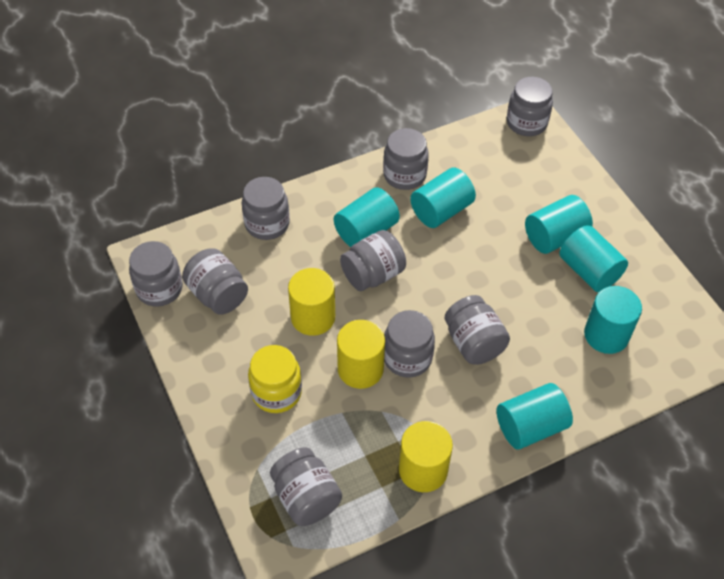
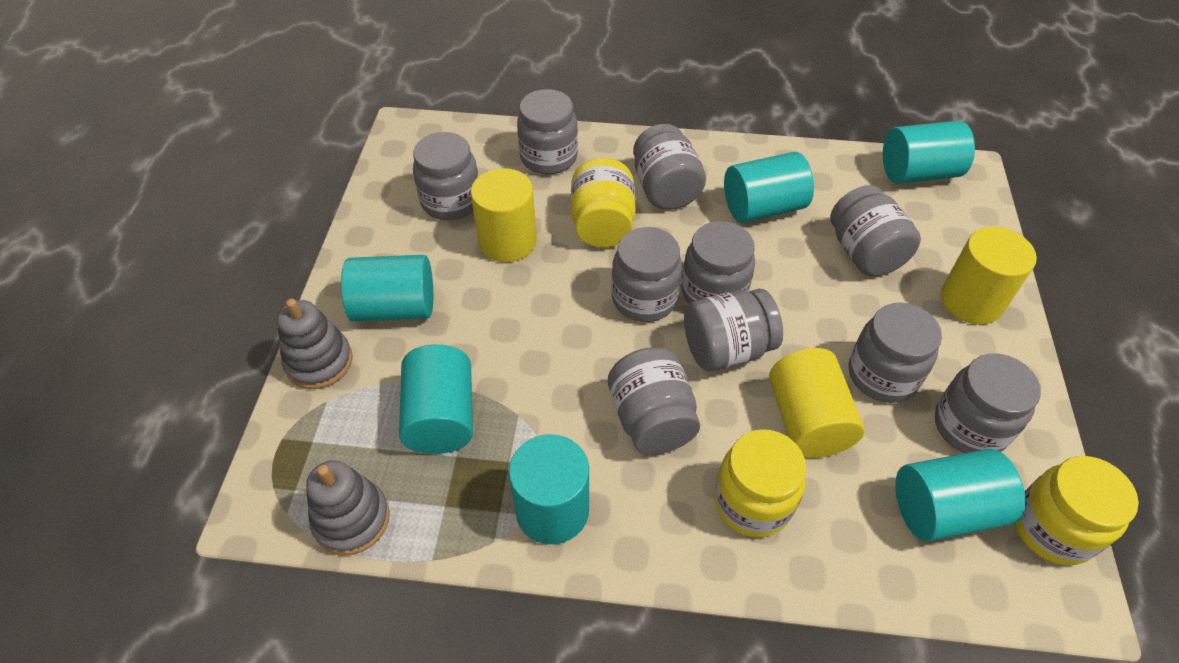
grey jar: 9 -> 10
grey stacking toy: 0 -> 2
yellow jar: 1 -> 3

